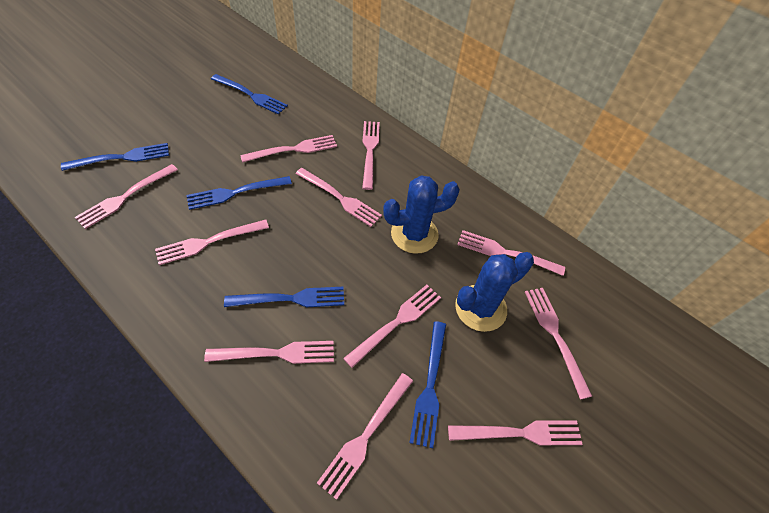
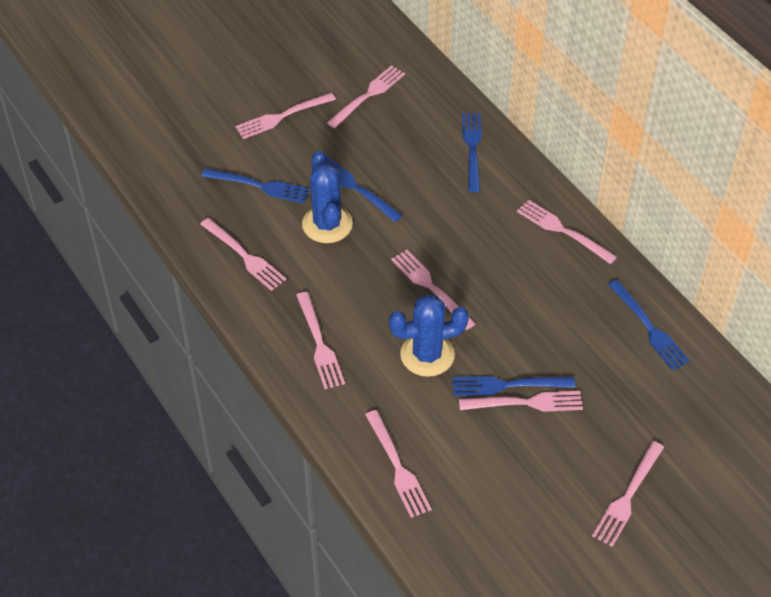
pink fork: 11 -> 9

